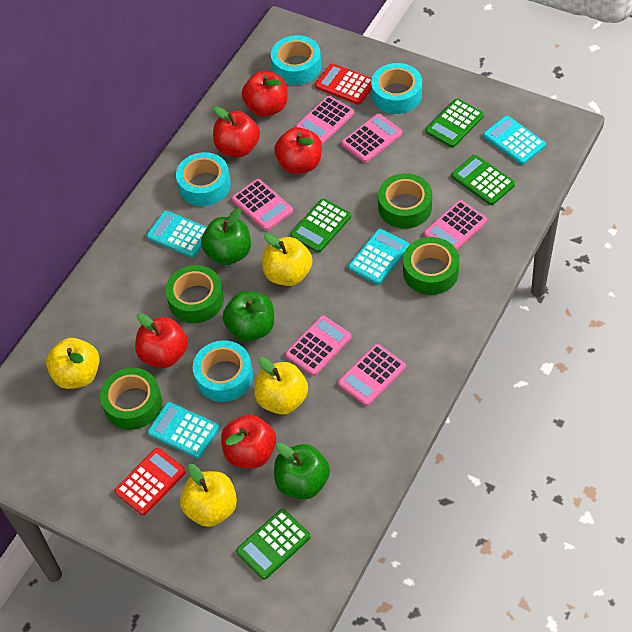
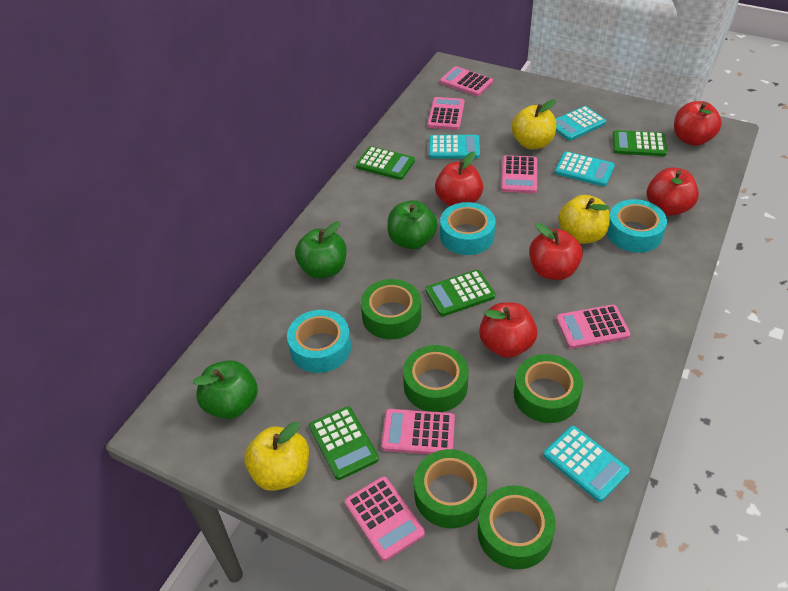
green tape: 4 -> 5
red calculator: 2 -> 0
turquoise tape: 4 -> 3
yellow apple: 4 -> 3

